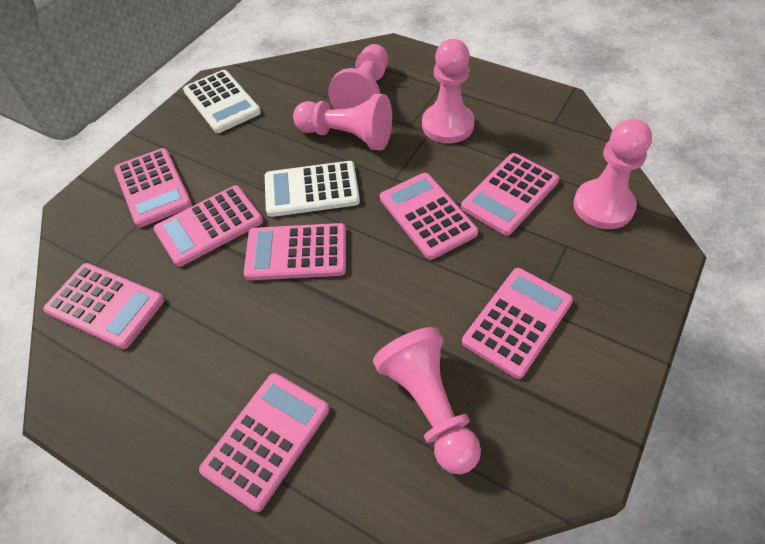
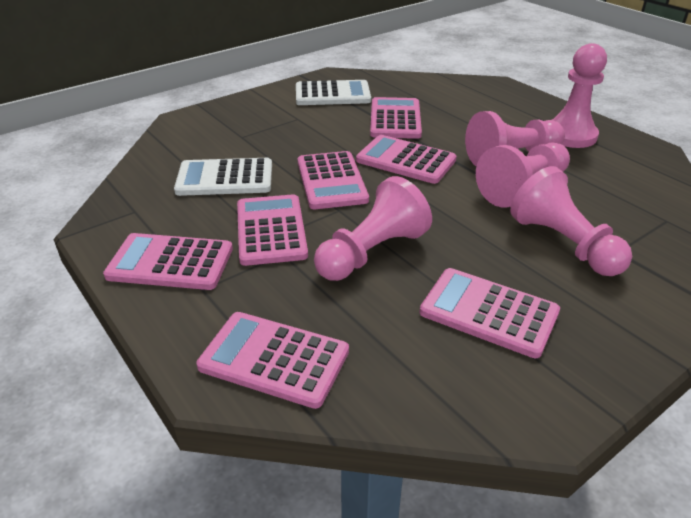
pink calculator: 8 -> 7

